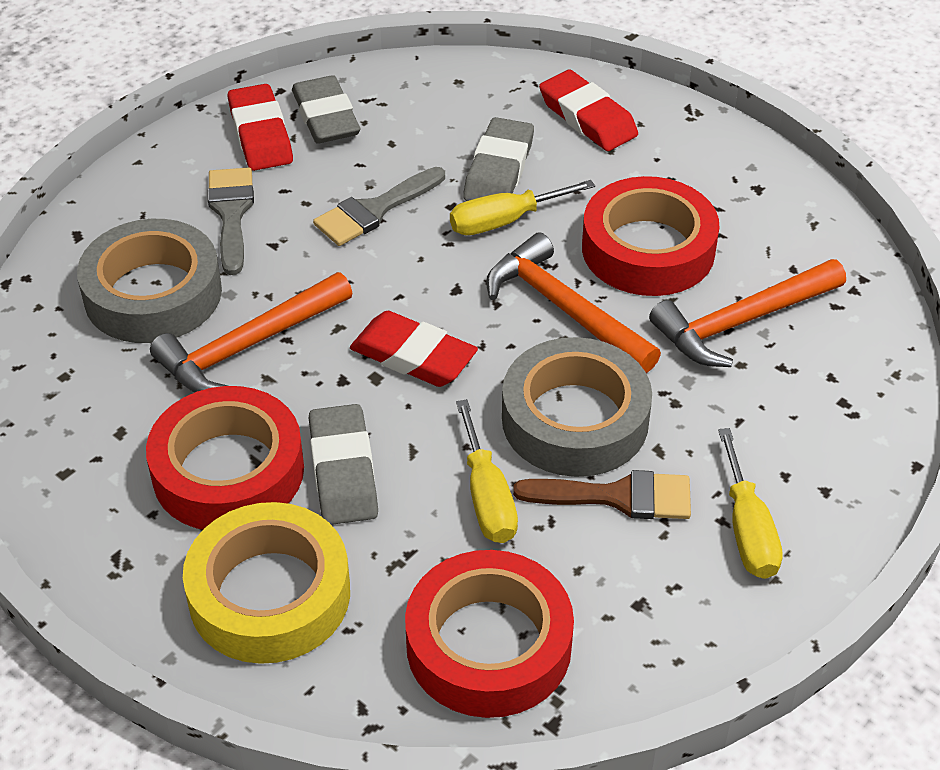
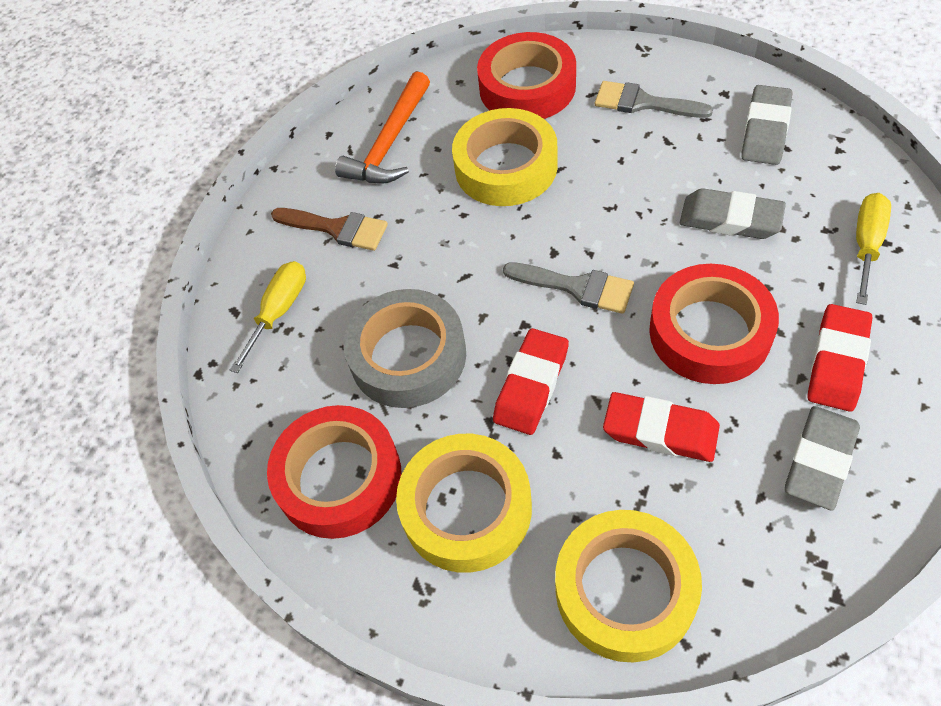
grey tape: 2 -> 1
orange hammer: 3 -> 1
yellow screwdriver: 3 -> 2
yellow tape: 1 -> 3

